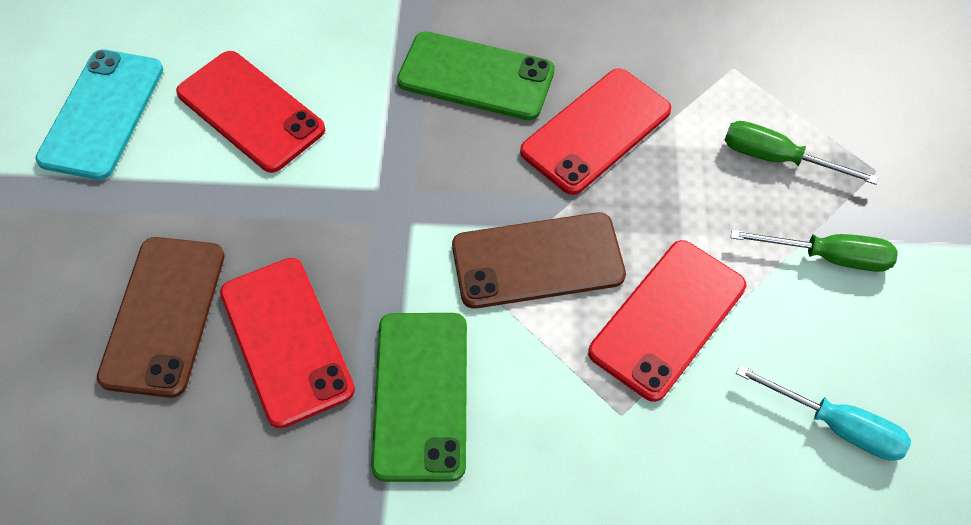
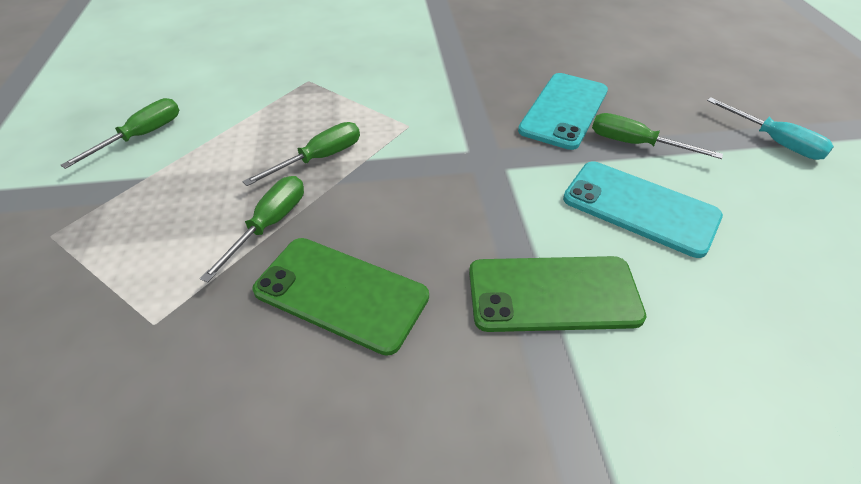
brown phone: 2 -> 0
green screwdriver: 2 -> 4
red phone: 4 -> 0
turquoise phone: 1 -> 2

